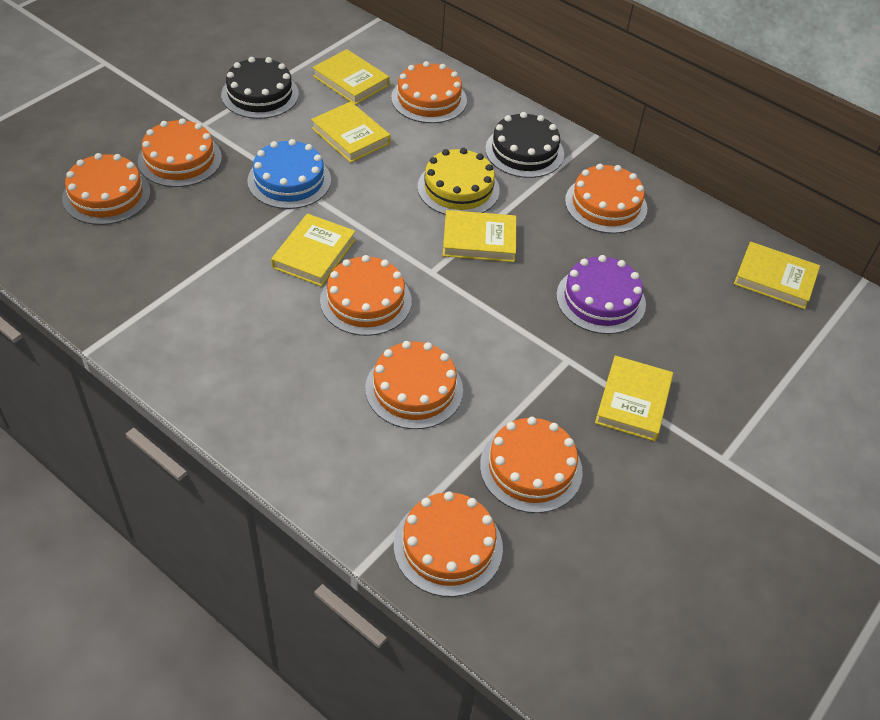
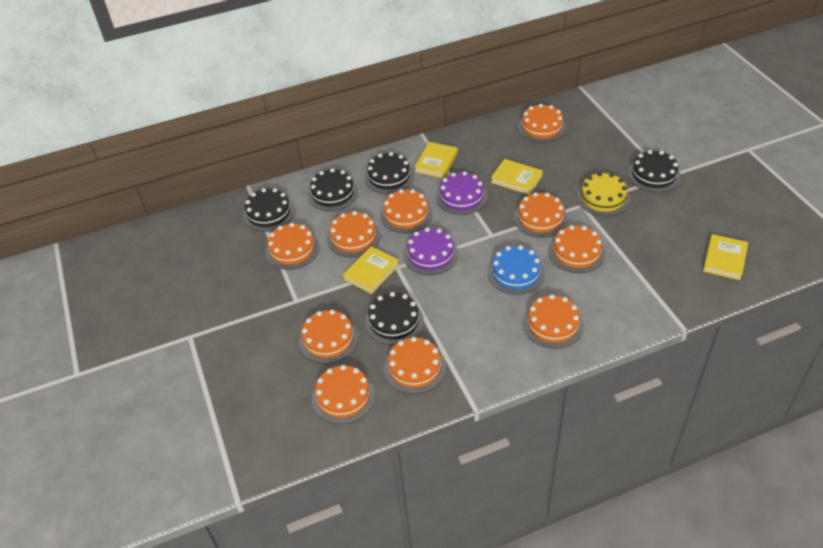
black cake: 2 -> 5
orange cake: 8 -> 10
purple cake: 1 -> 2
yellow book: 6 -> 4

